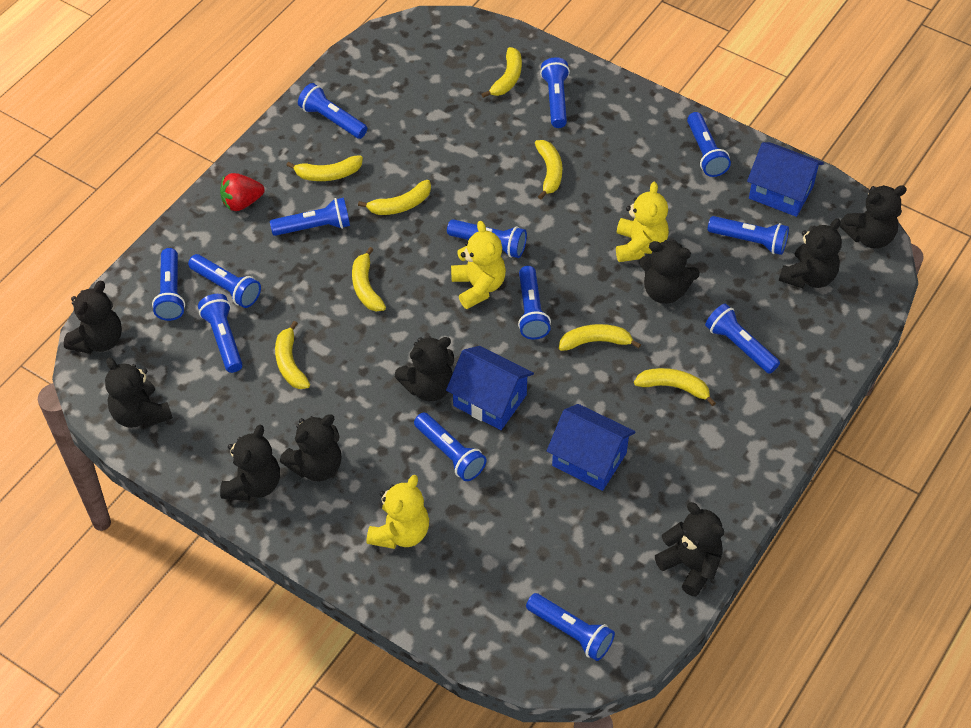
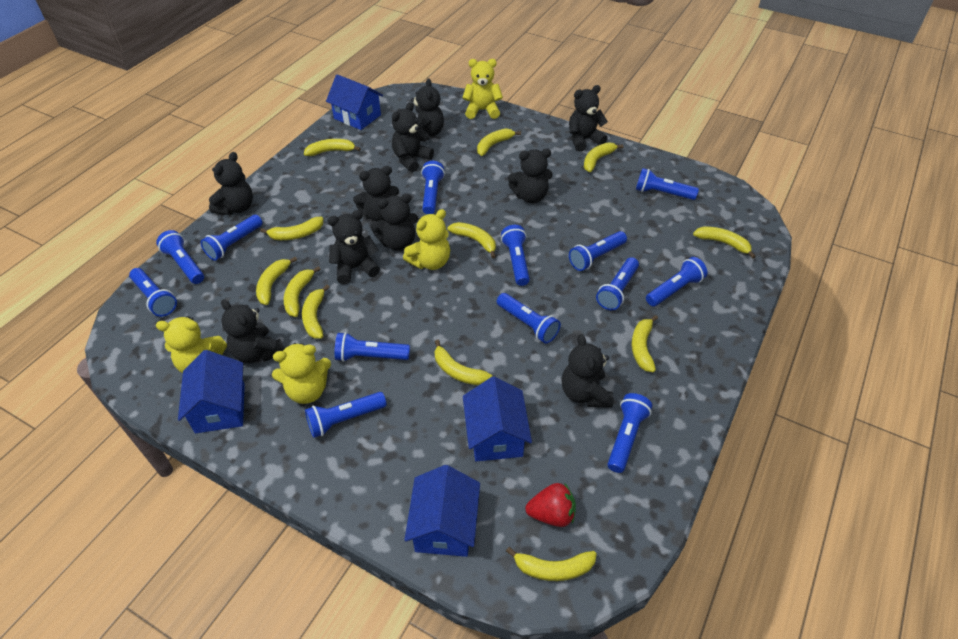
black teddy bear: 9 -> 10
blue house: 3 -> 4
yellow banana: 8 -> 12
yellow teddy bear: 3 -> 4

